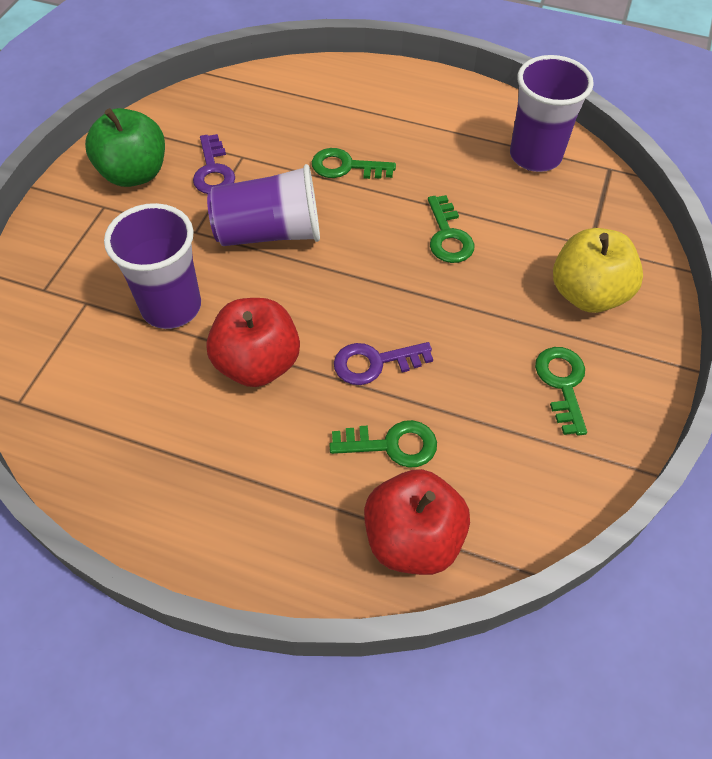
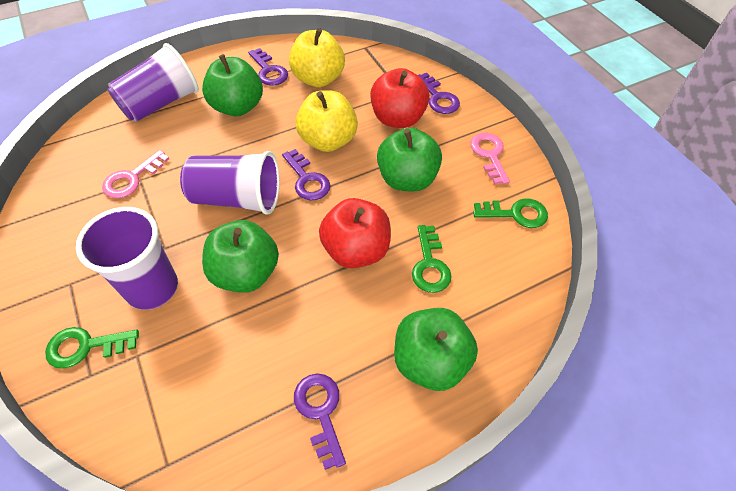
green apple: 1 -> 4
green key: 4 -> 3
pink key: 0 -> 2
purple key: 2 -> 4
yellow apple: 1 -> 2

